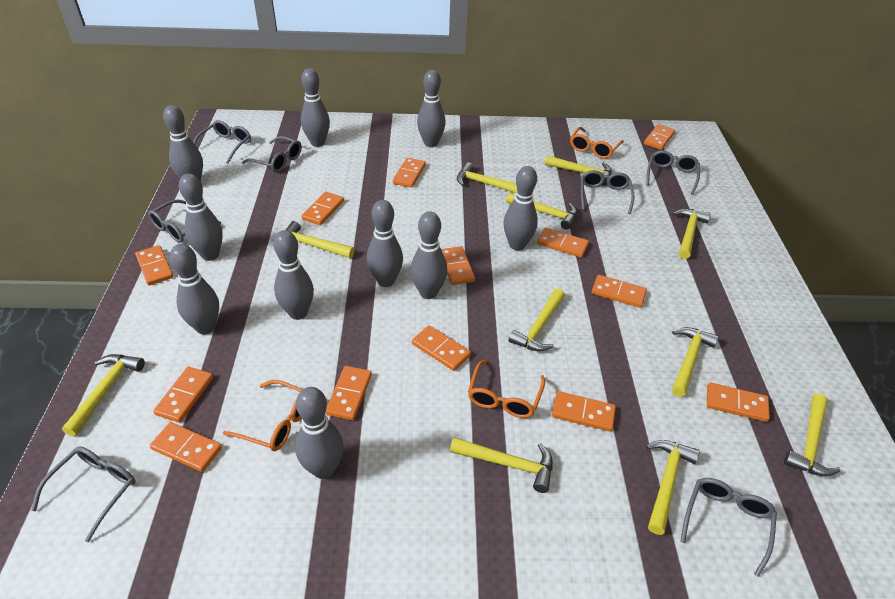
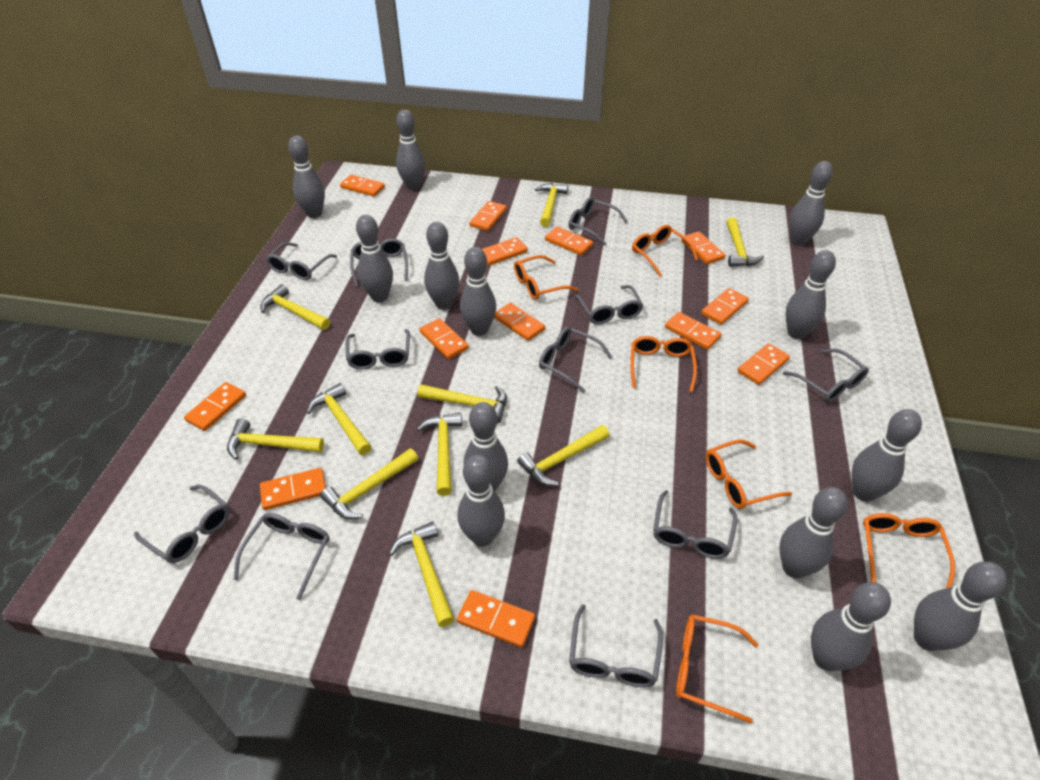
grey bowling pin: 10 -> 13
grey glasses: 7 -> 11
orange glasses: 3 -> 6
yellow hammer: 11 -> 10

